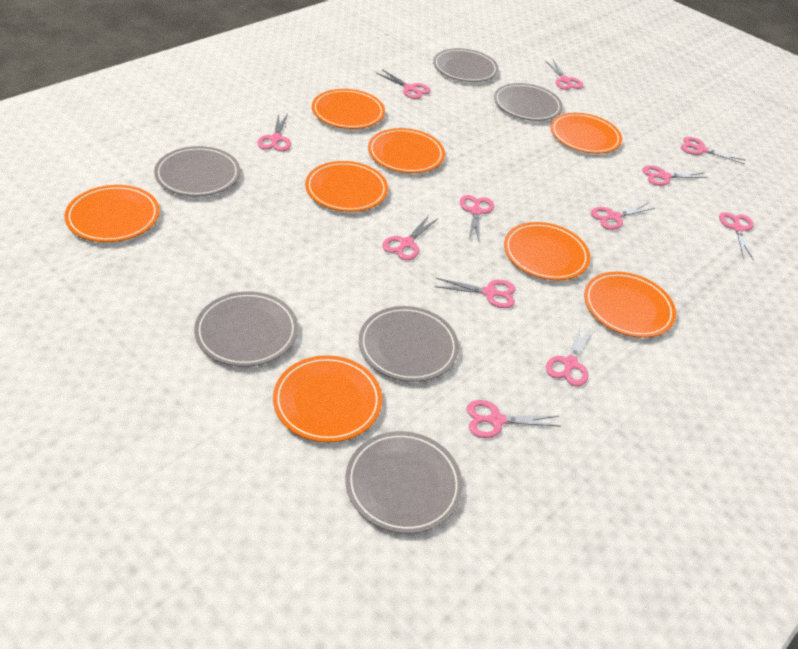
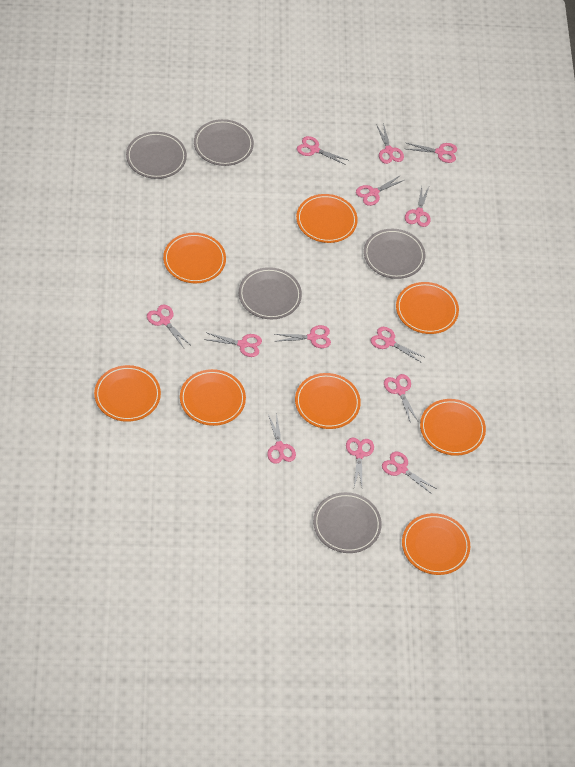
grey plate: 6 -> 5
pink scissors: 12 -> 13

